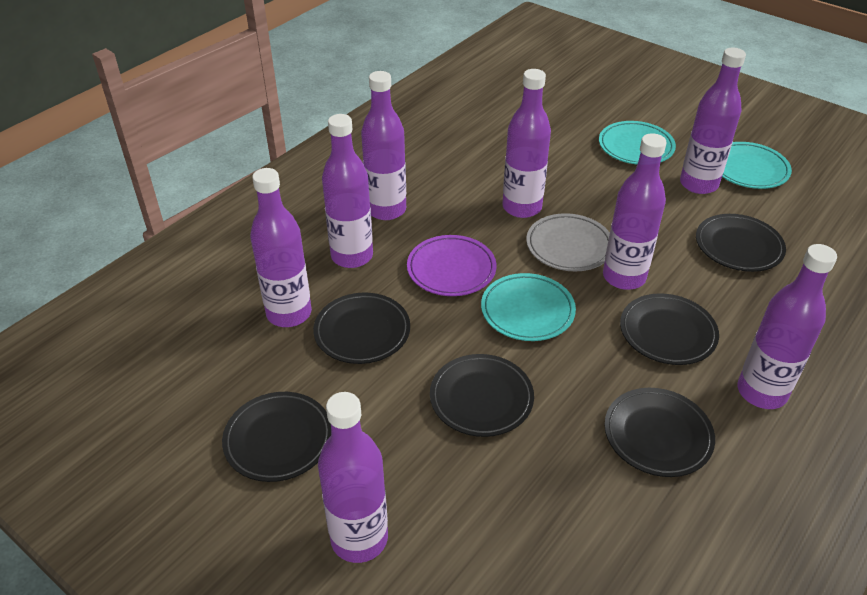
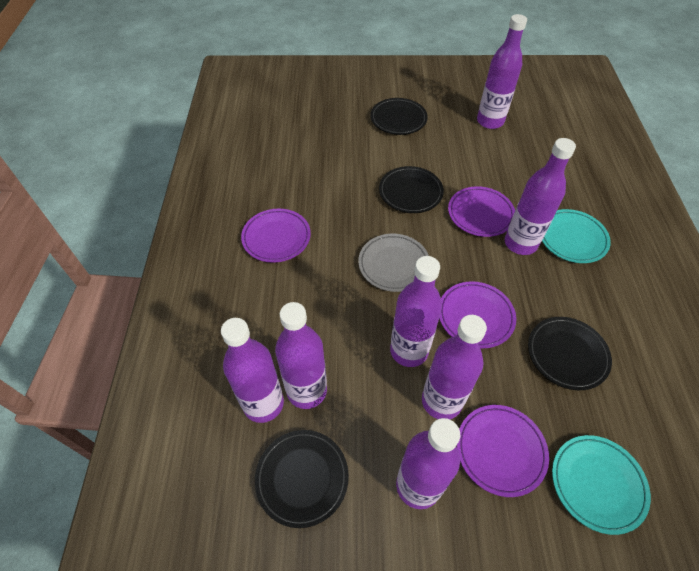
black plate: 6 -> 4
purple bottle: 8 -> 7
purple plate: 1 -> 4
turquoise plate: 3 -> 2

